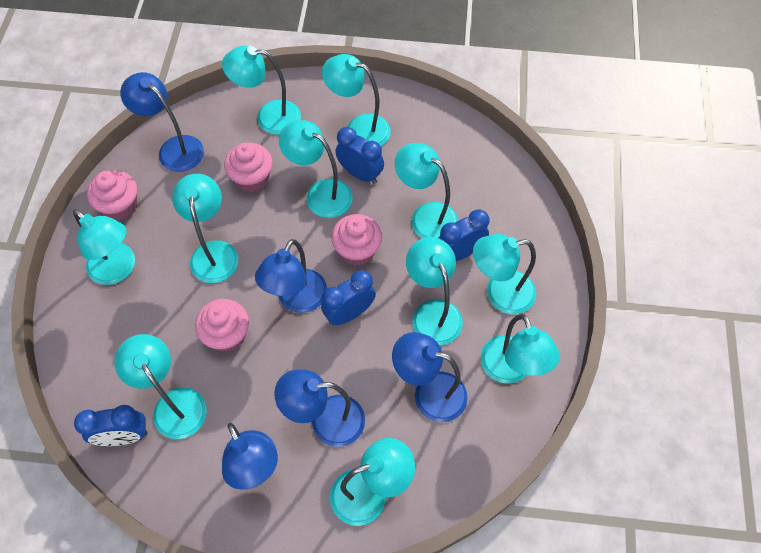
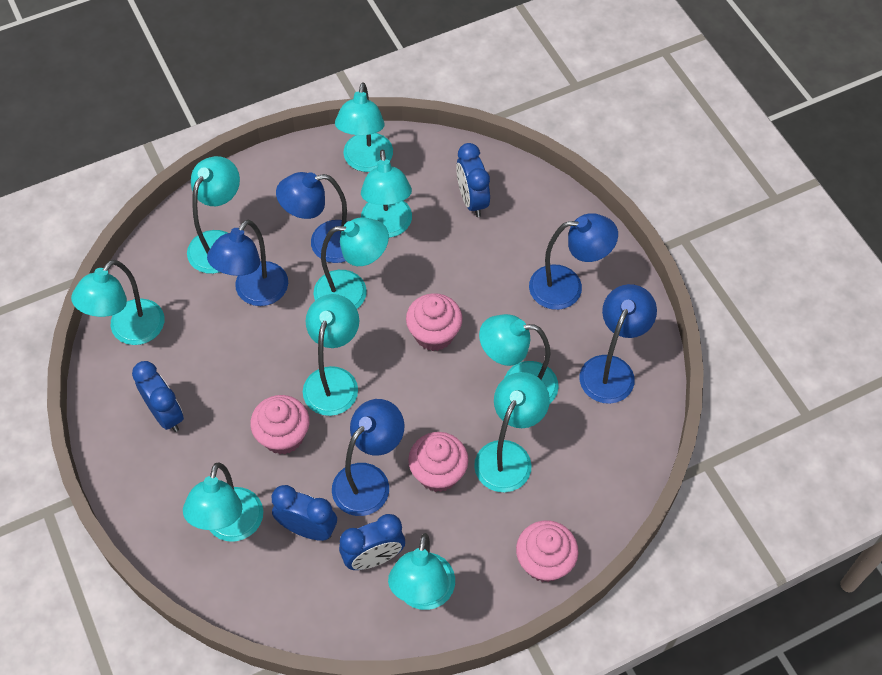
turquoise lamp: 11 -> 10

